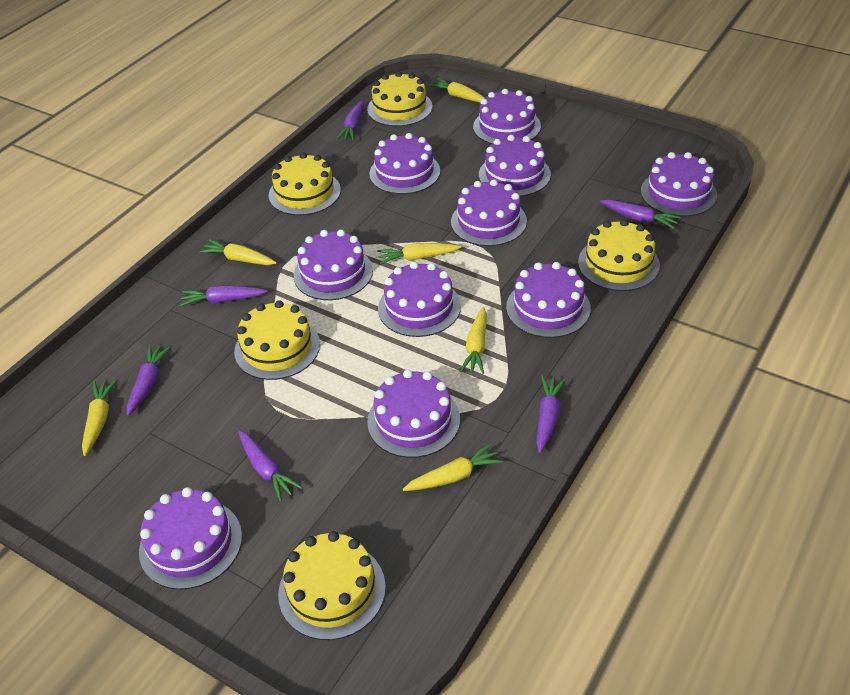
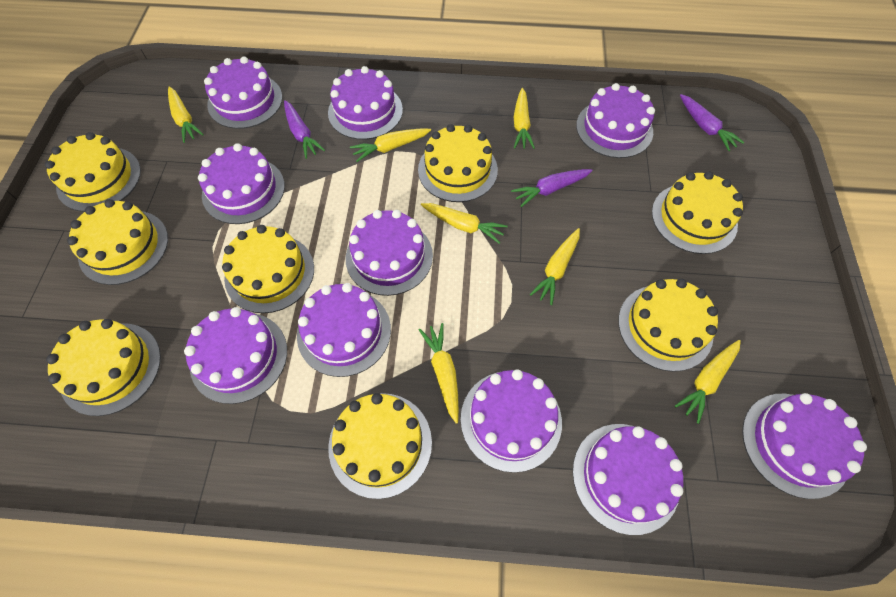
purple carrot: 6 -> 3
yellow cake: 5 -> 8
yellow carrot: 6 -> 7

